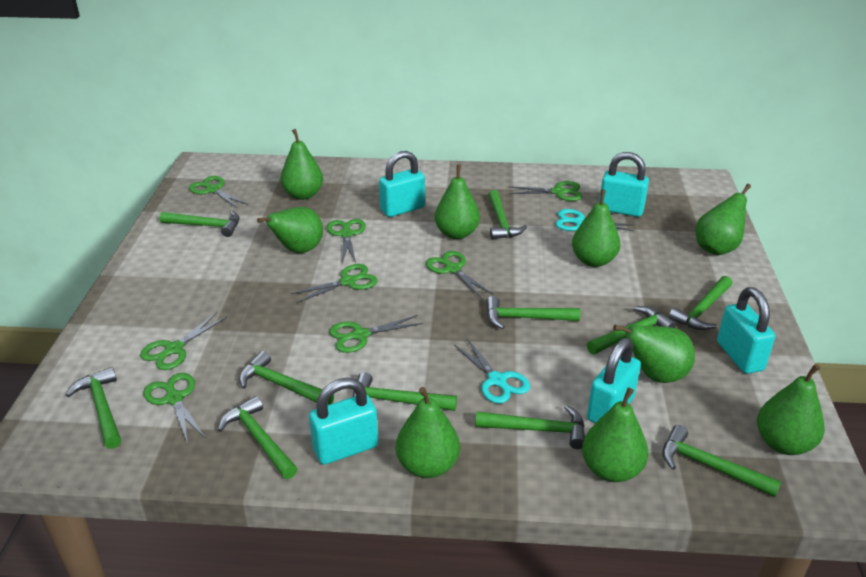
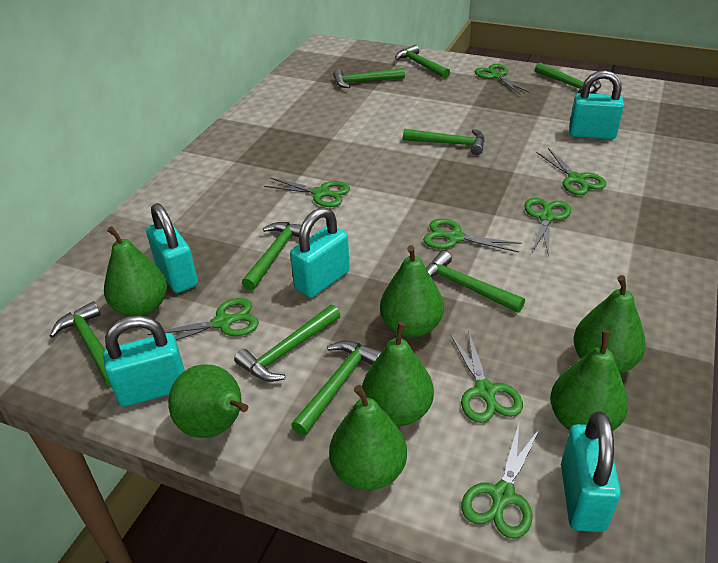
green hammer: 11 -> 9
green pear: 9 -> 7
turquoise scissors: 2 -> 0

